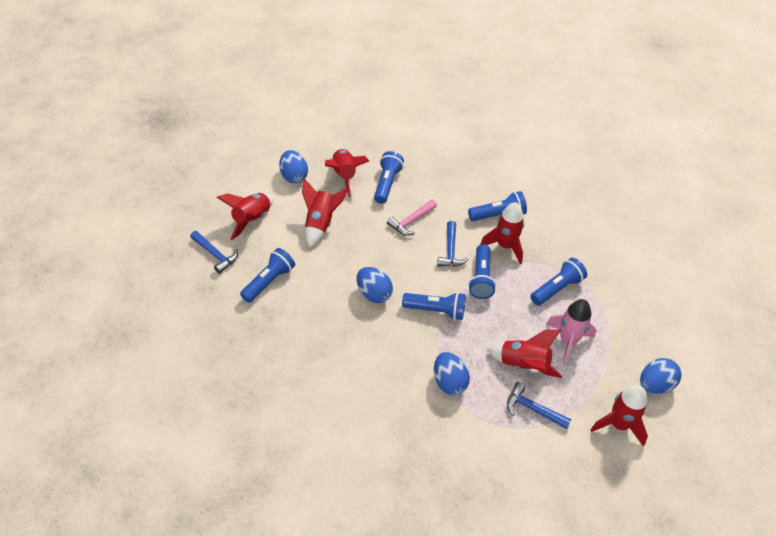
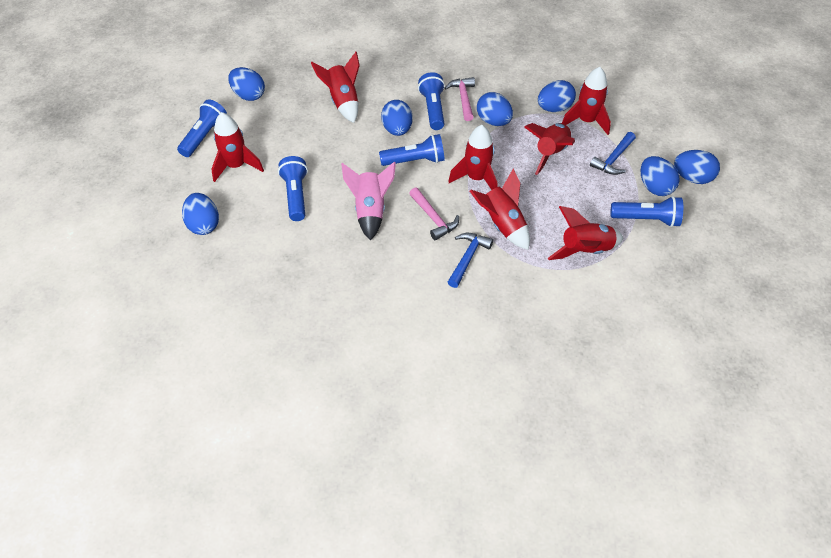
blue egg: 4 -> 7
blue flashlight: 6 -> 5
blue hammer: 3 -> 2
pink hammer: 1 -> 2
red rocket: 6 -> 7

